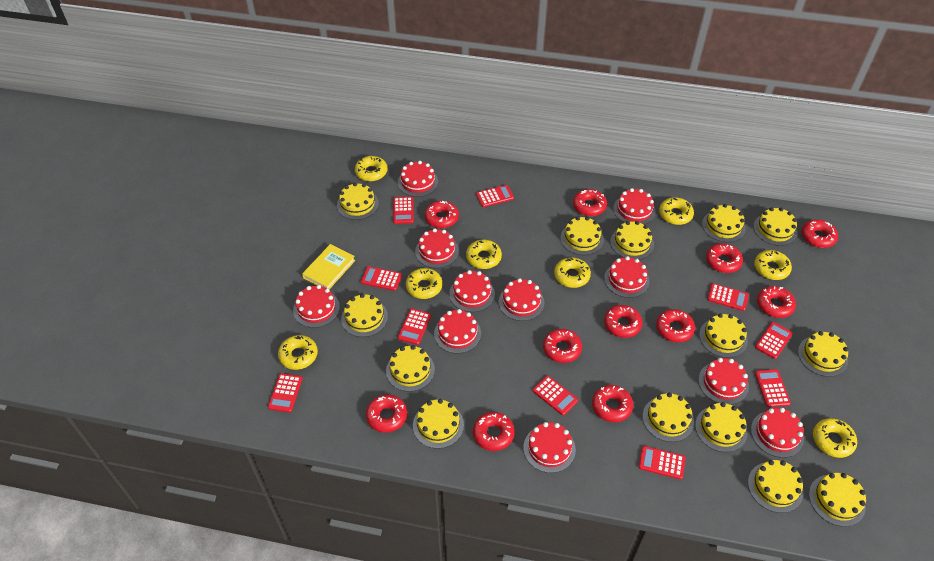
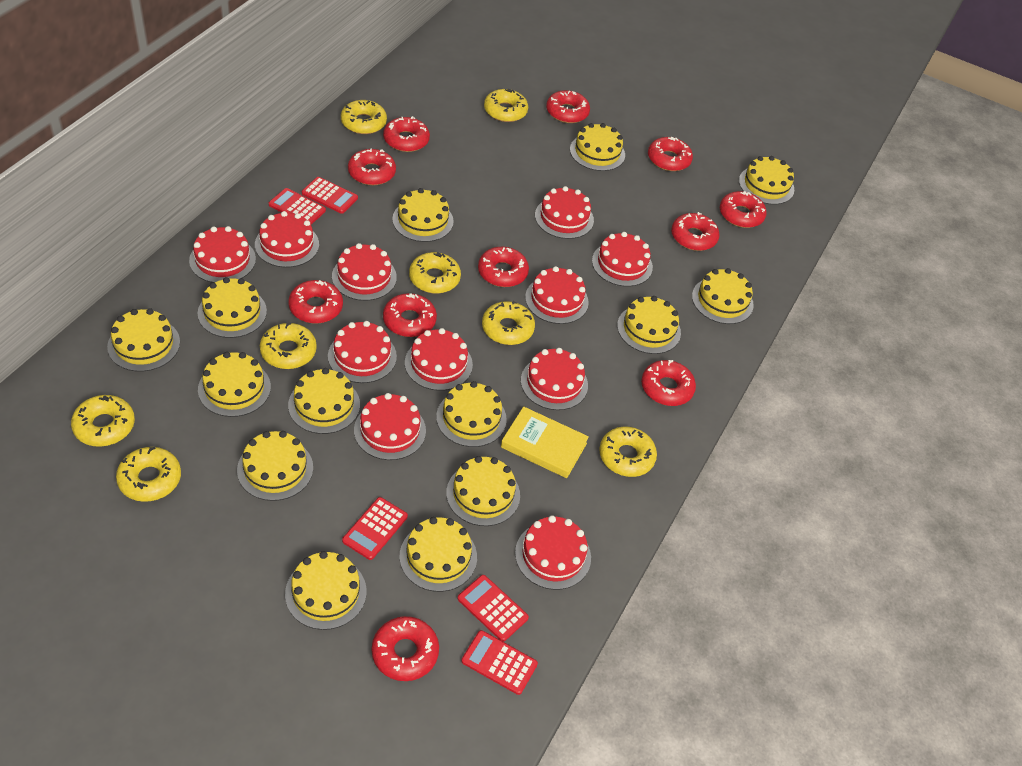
red calculator: 10 -> 5

